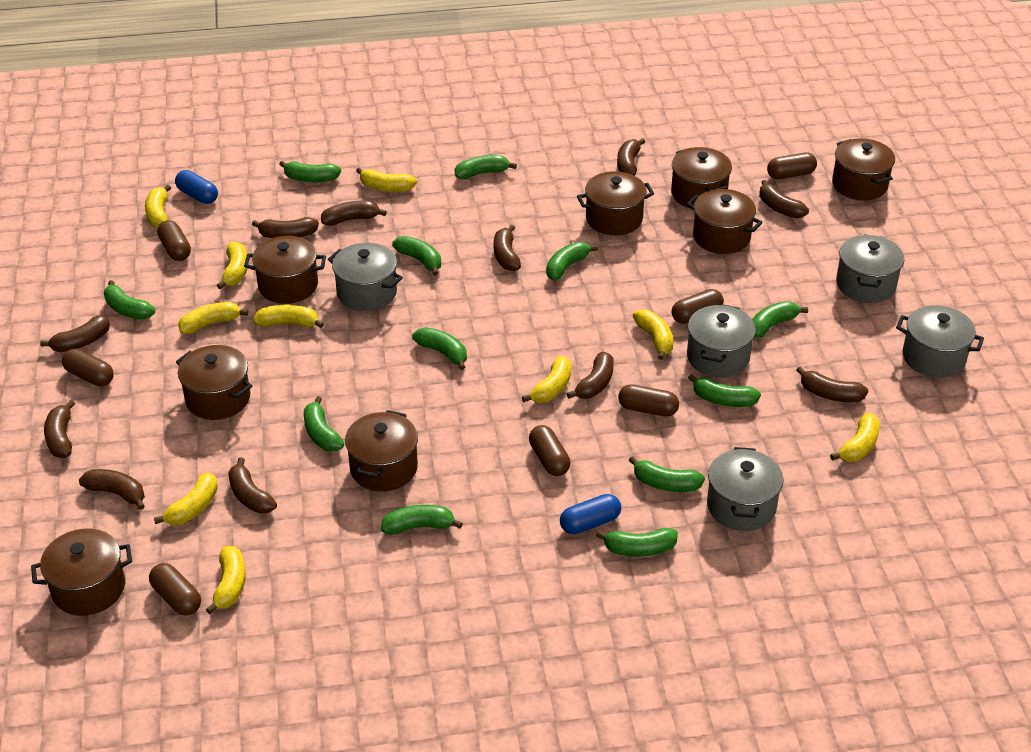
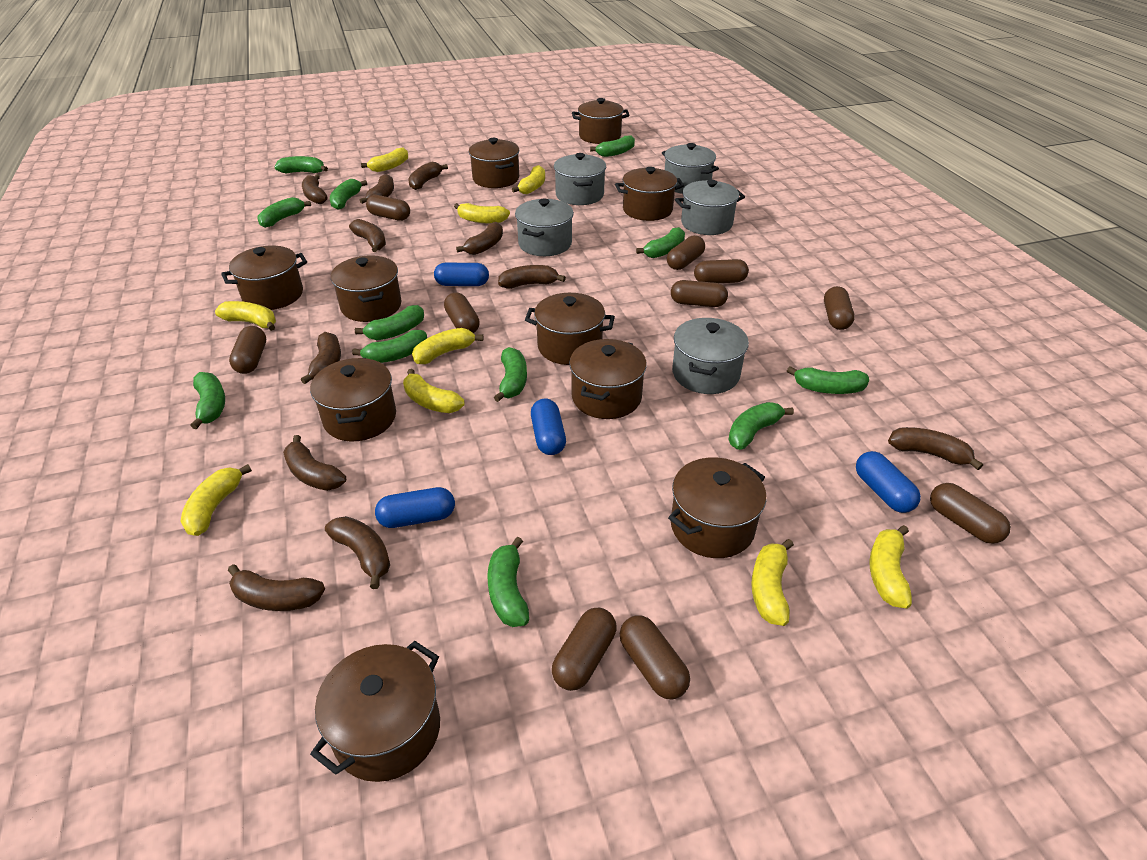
blue capsule: 2 -> 4
brown capsule: 7 -> 10
brown pot: 8 -> 10
yellow banana: 10 -> 9

